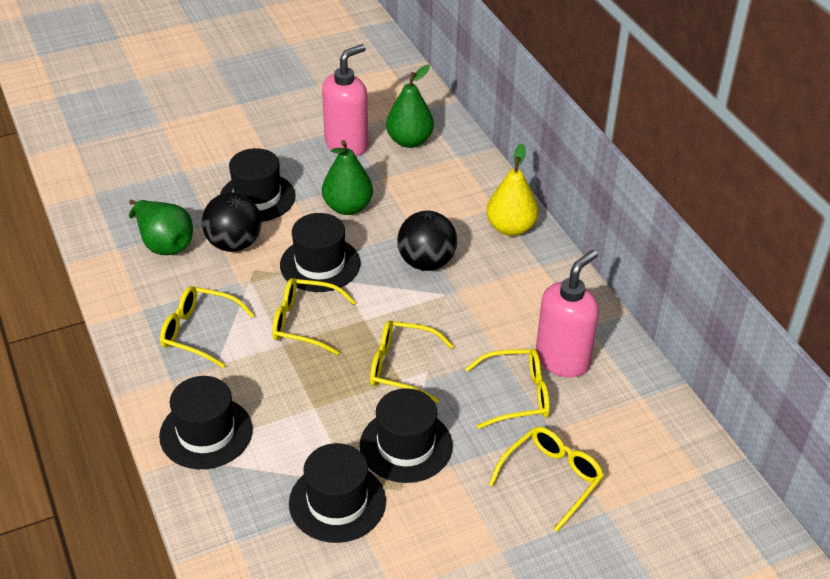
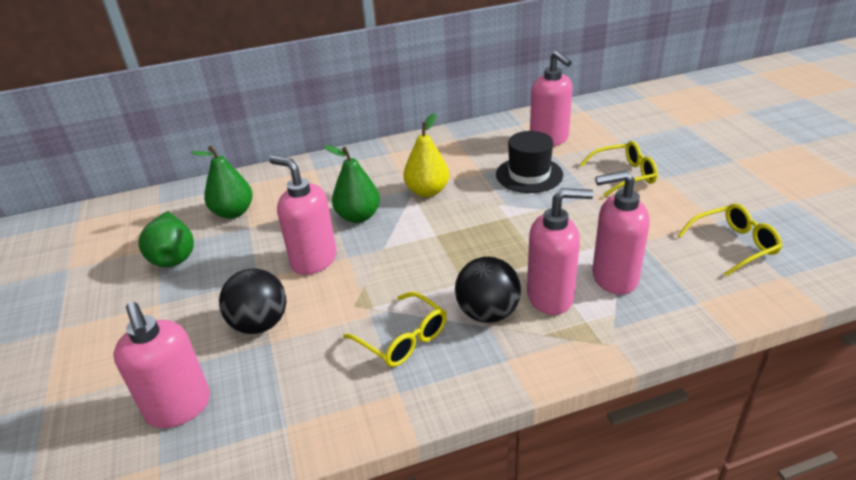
black hat: 5 -> 1
pink soap dispenser: 2 -> 5
yellow glasses: 5 -> 3

